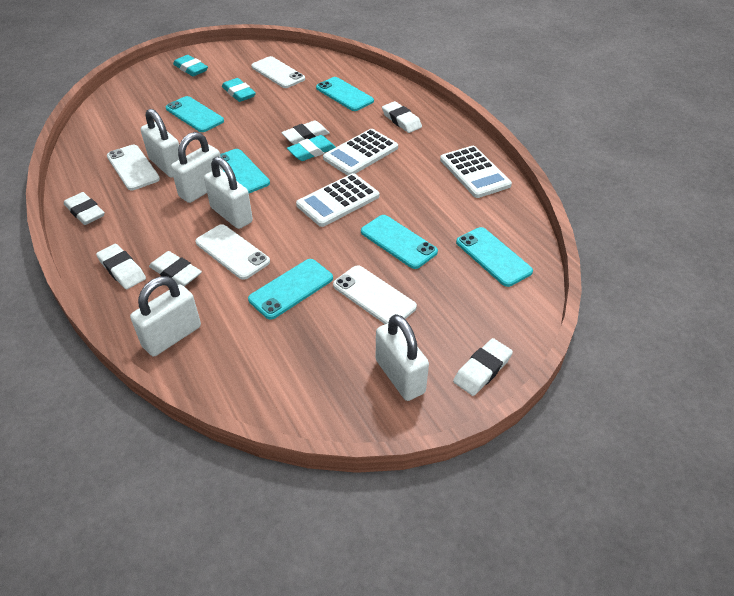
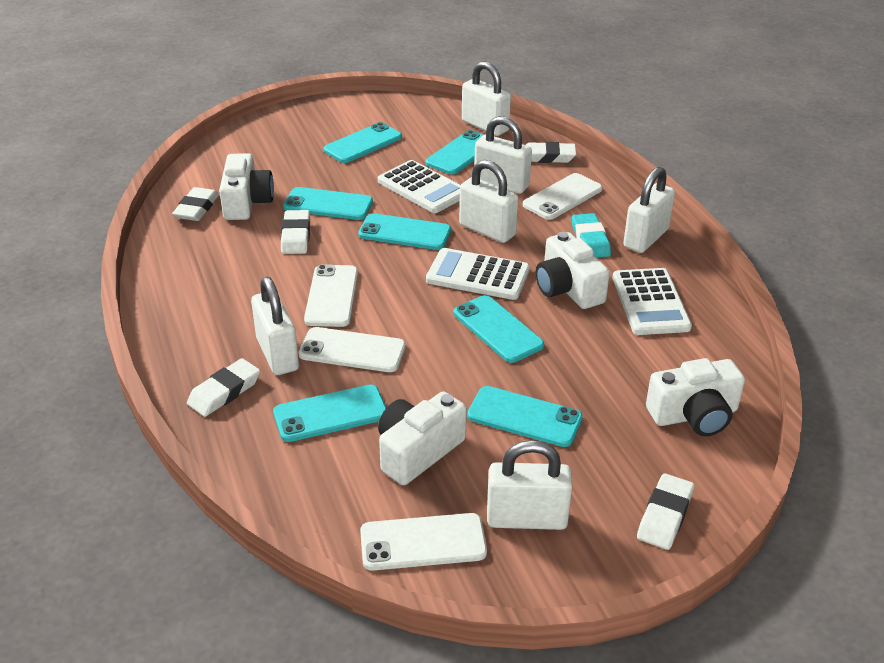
turquoise eraser: 3 -> 1
turquoise phone: 6 -> 7
white camera: 0 -> 4
white eraser: 6 -> 5
white padlock: 5 -> 6

